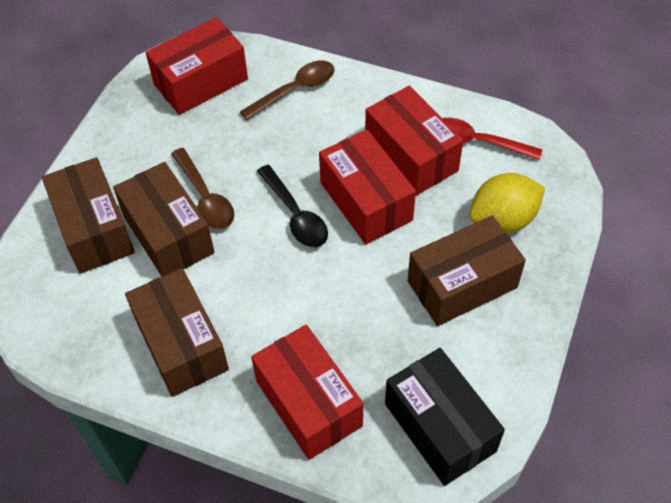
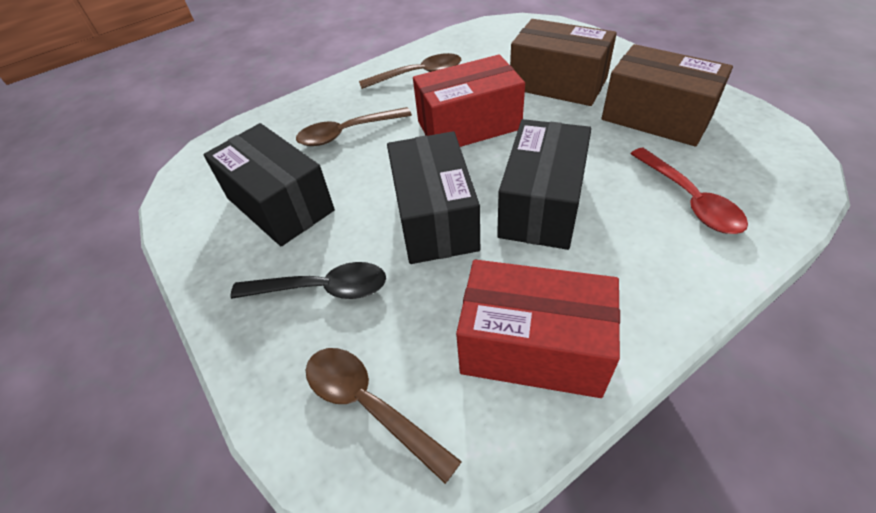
black box: 1 -> 3
brown box: 4 -> 2
brown spoon: 2 -> 3
red box: 4 -> 2
yellow lemon: 1 -> 0

